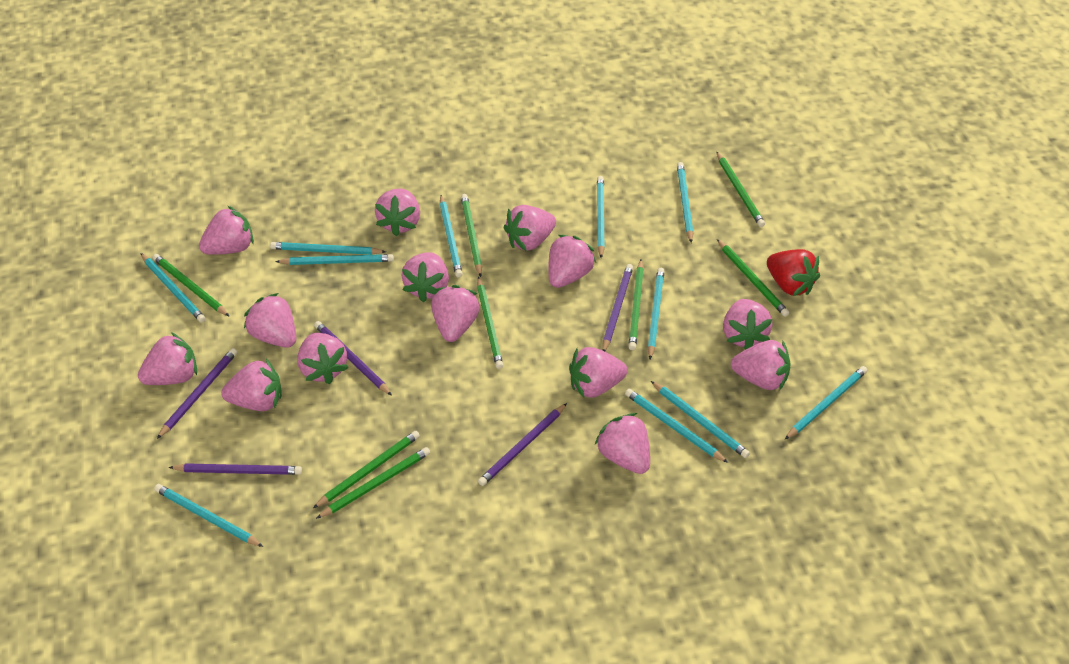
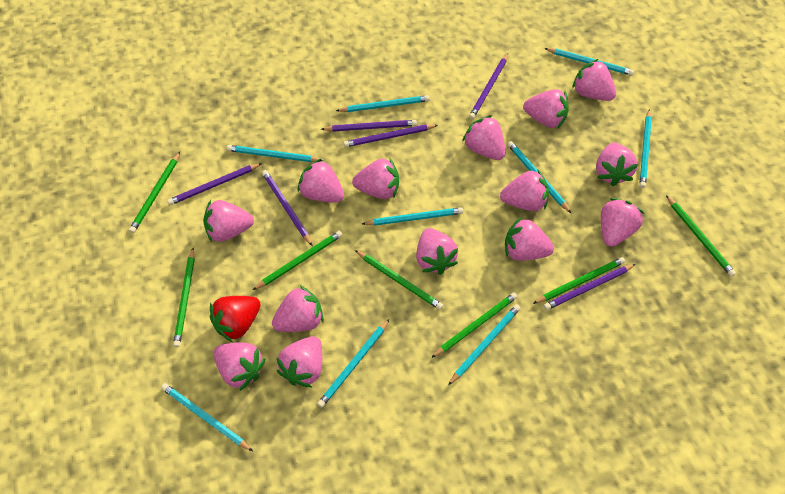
green pencil: 8 -> 7
purple pencil: 5 -> 6
turquoise pencil: 11 -> 9

